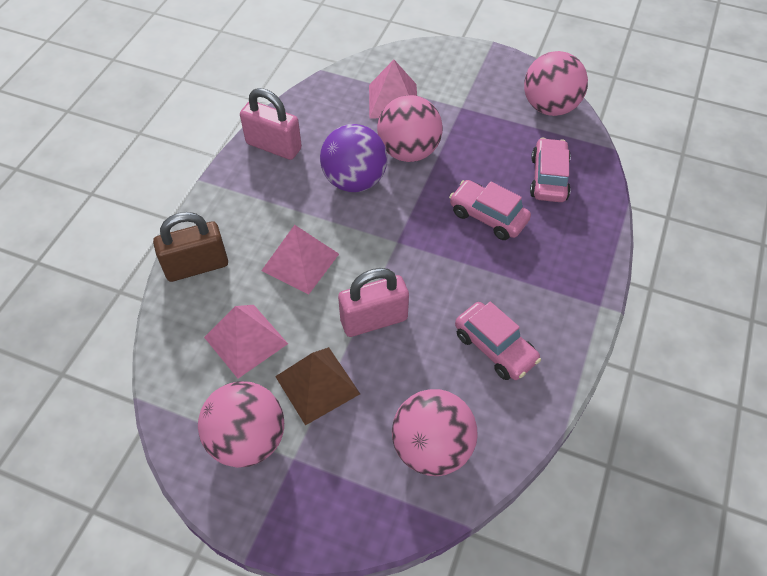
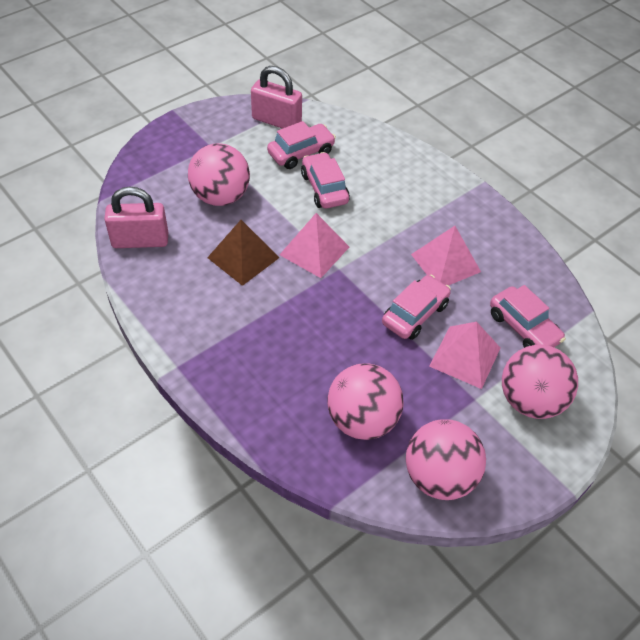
brown padlock: 1 -> 0
pink car: 3 -> 4
purple ball: 1 -> 0

